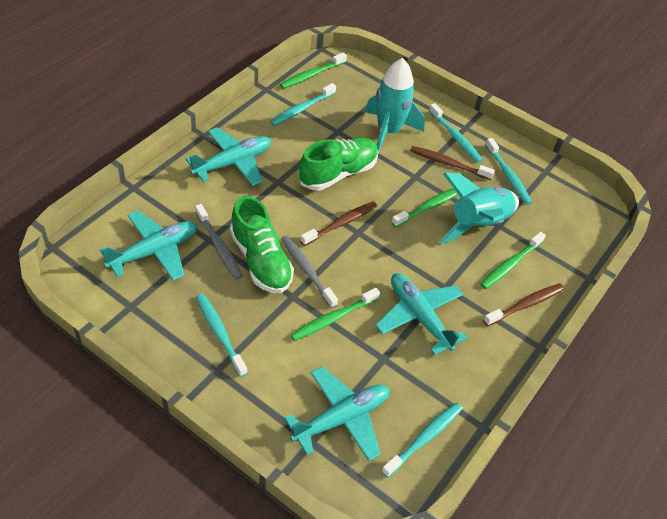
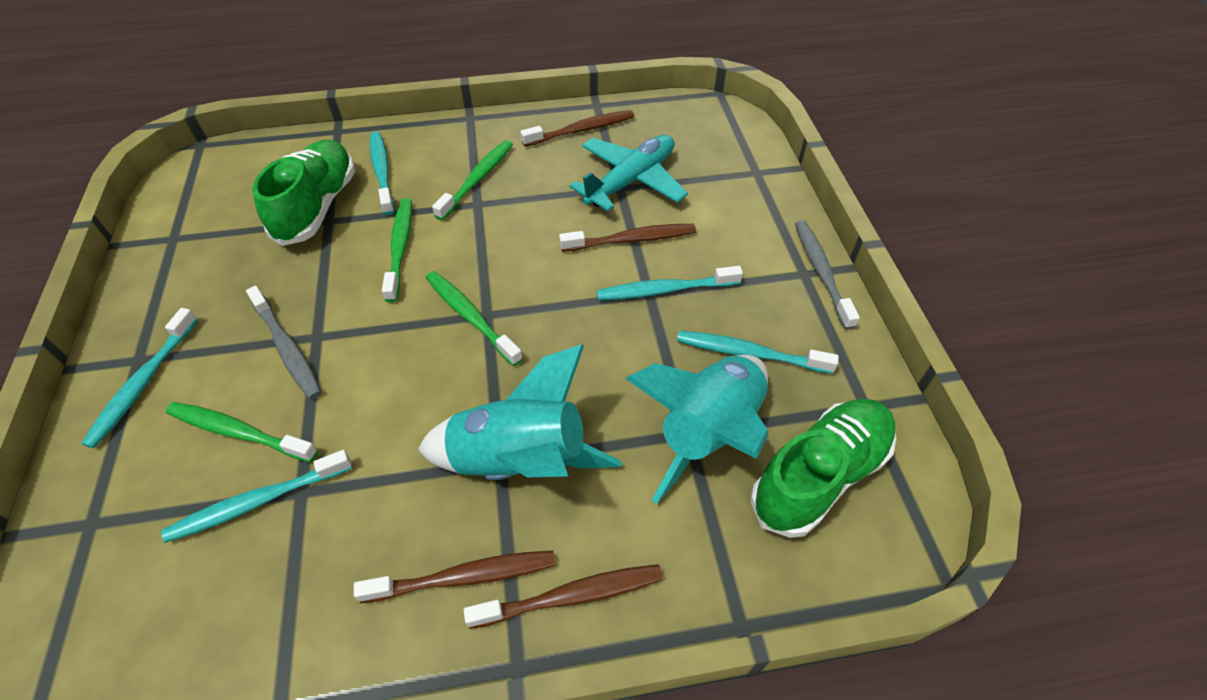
brown toothbrush: 3 -> 4
turquoise plane: 4 -> 1

